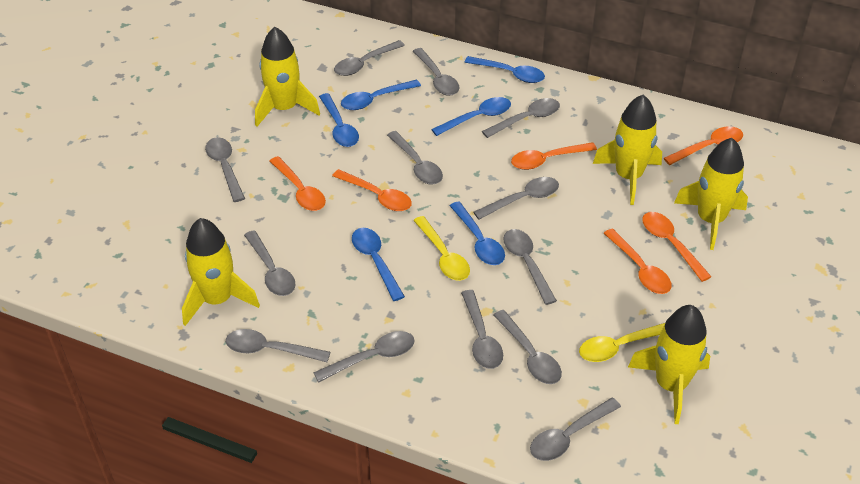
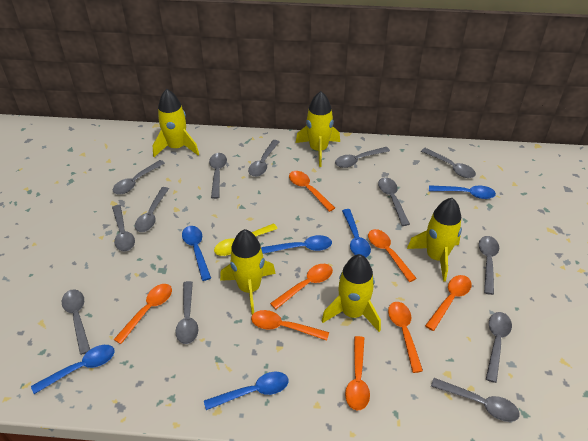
orange spoon: 6 -> 8
yellow spoon: 2 -> 1

